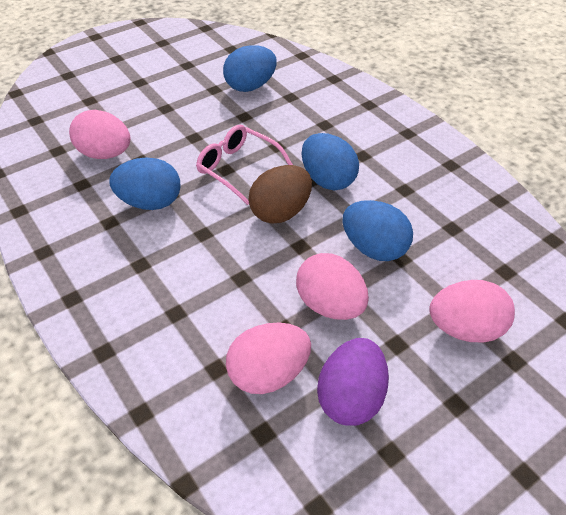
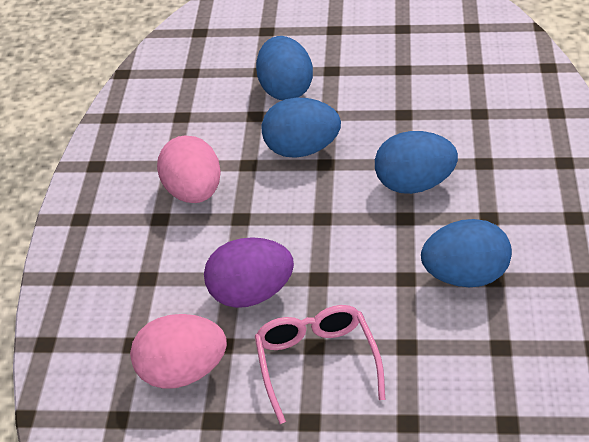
brown egg: 1 -> 0
pink egg: 4 -> 2

